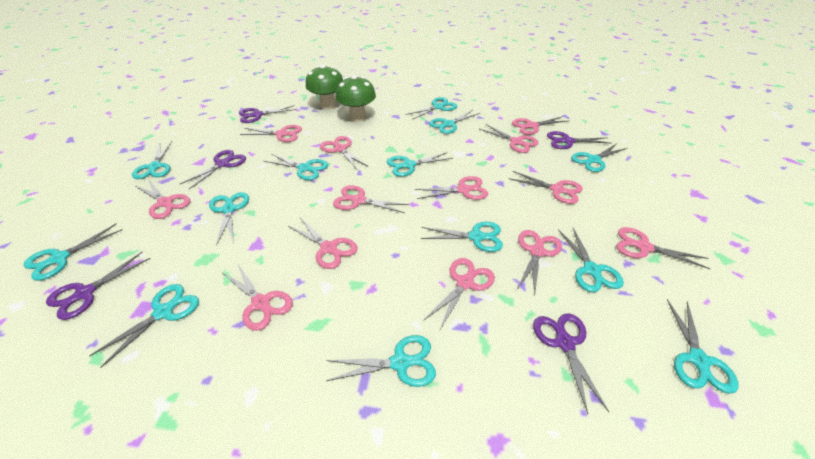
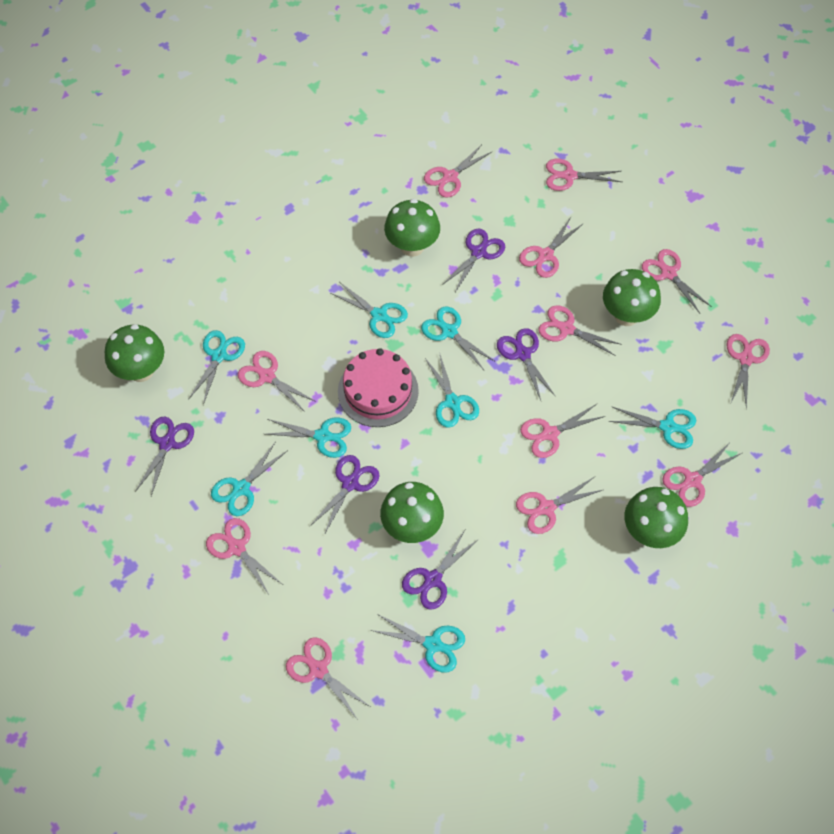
green mushroom: 2 -> 5
pink cake: 0 -> 1
pink scissors: 13 -> 12
turquoise scissors: 13 -> 8

